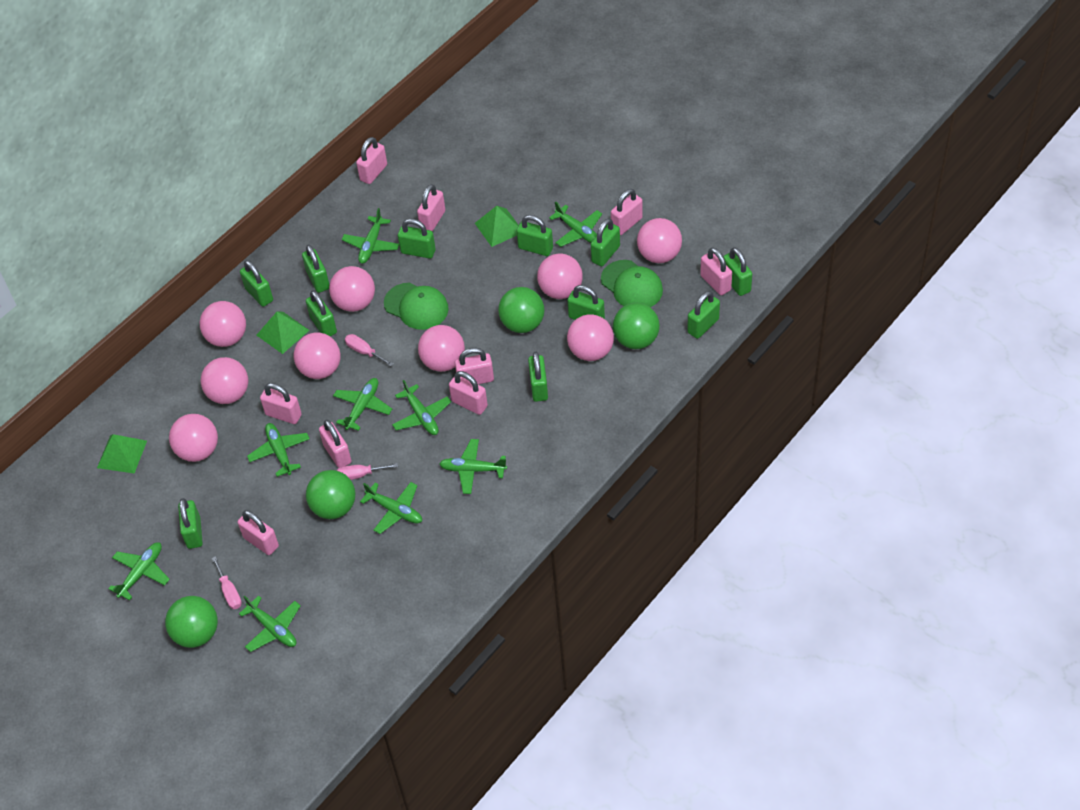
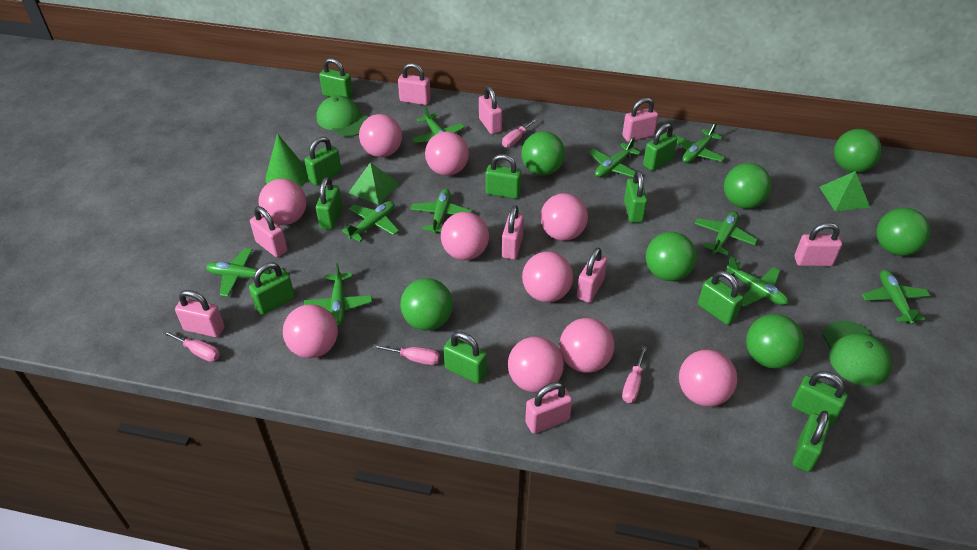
green ball: 4 -> 7
green cone: 0 -> 1
green plane: 9 -> 10
green pyramid: 3 -> 2
pink ball: 9 -> 10
pink screwdriver: 3 -> 4

